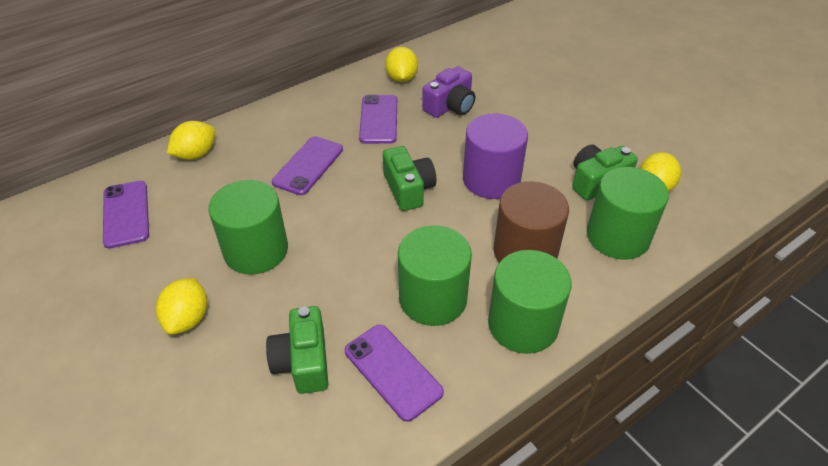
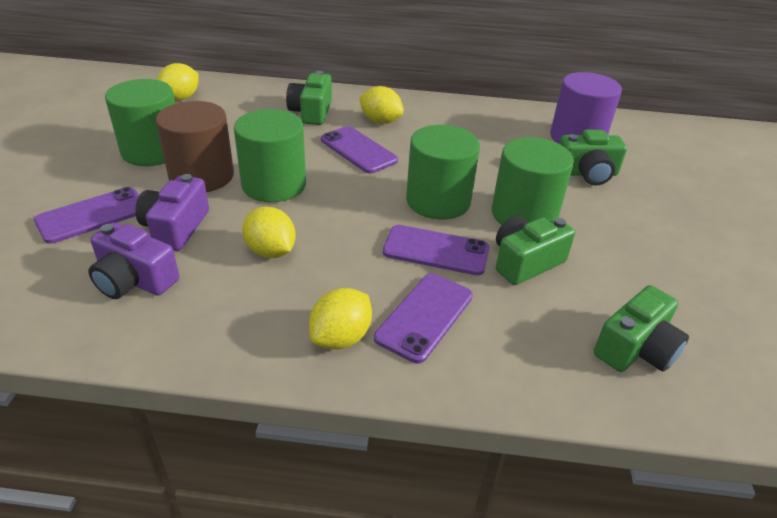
green camera: 3 -> 4
purple camera: 1 -> 2

